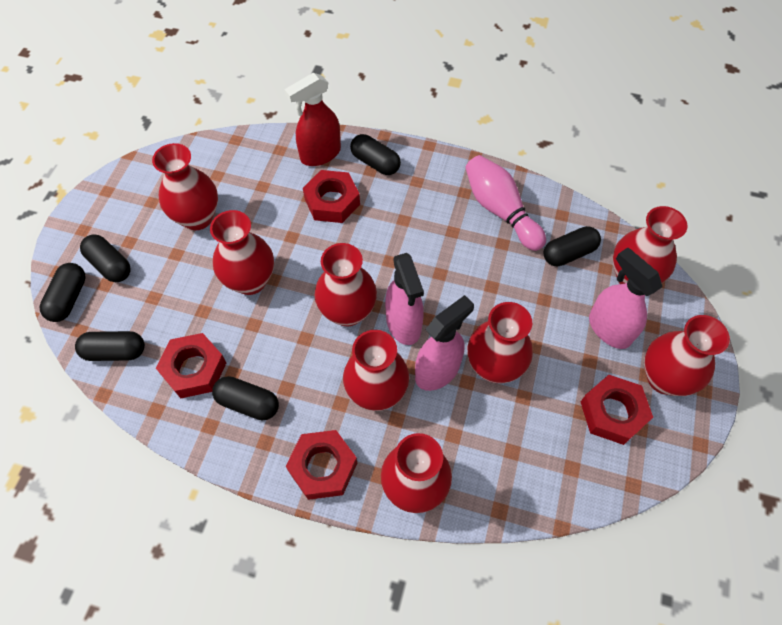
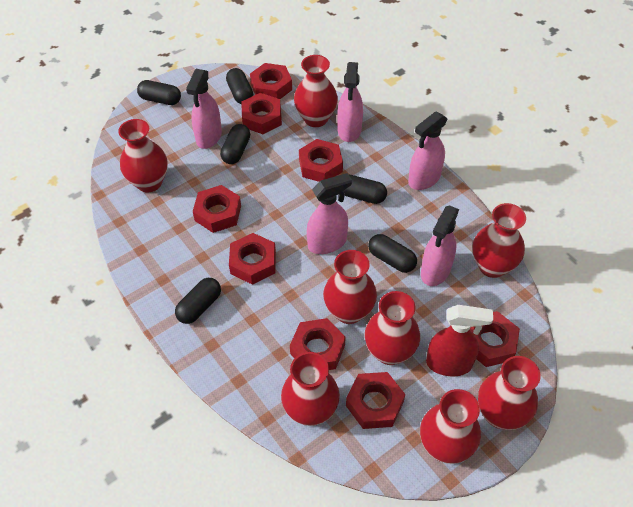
pink bowling pin: 1 -> 0
pink spray bottle: 3 -> 5
red nut: 4 -> 8

